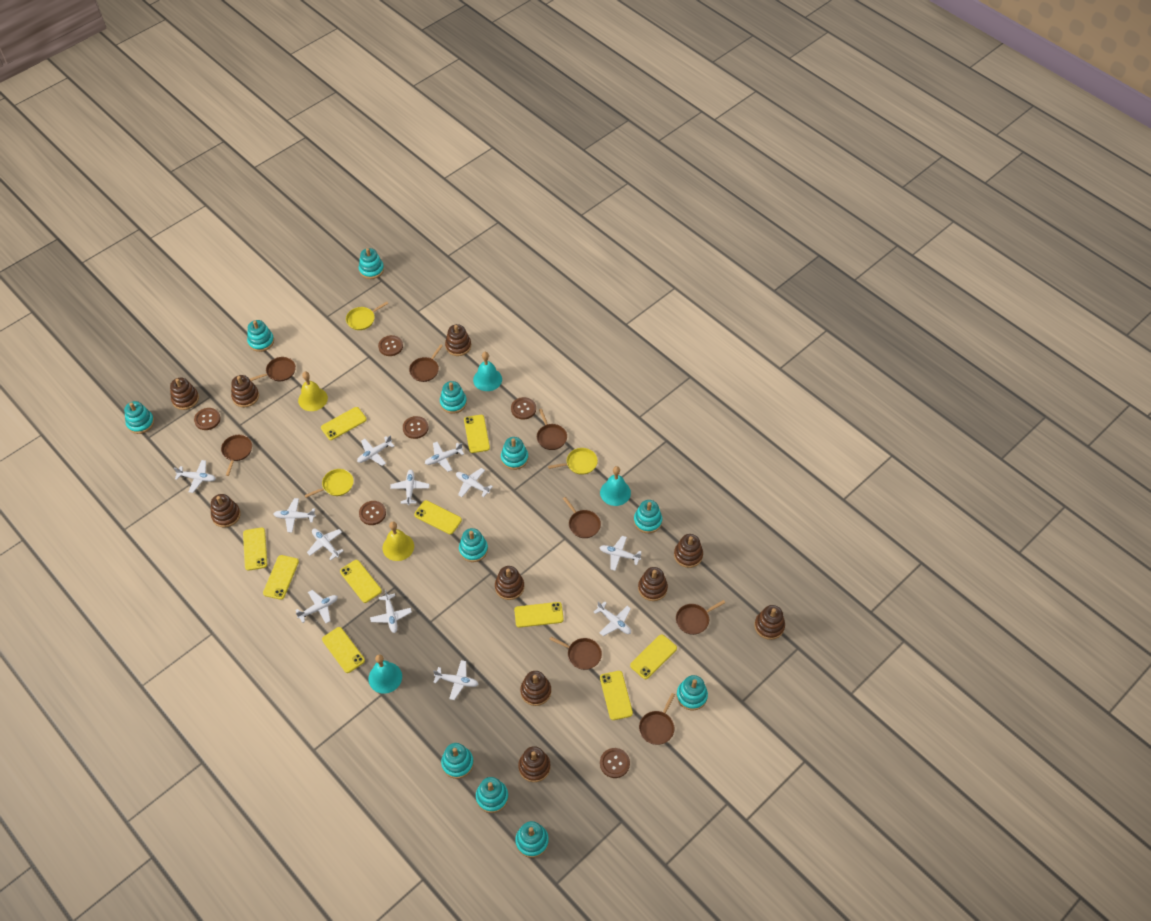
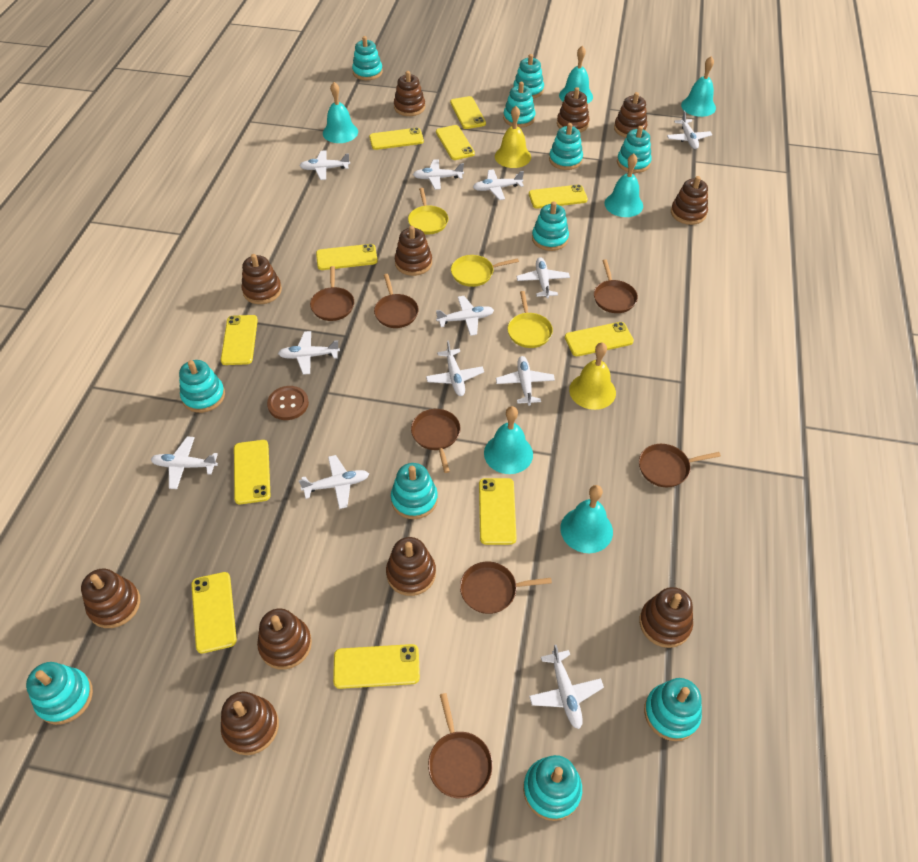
brown button: 6 -> 1
brown pan: 8 -> 7
brown stacking toy: 10 -> 11
turquoise bell: 3 -> 6
yellow phone: 10 -> 11

